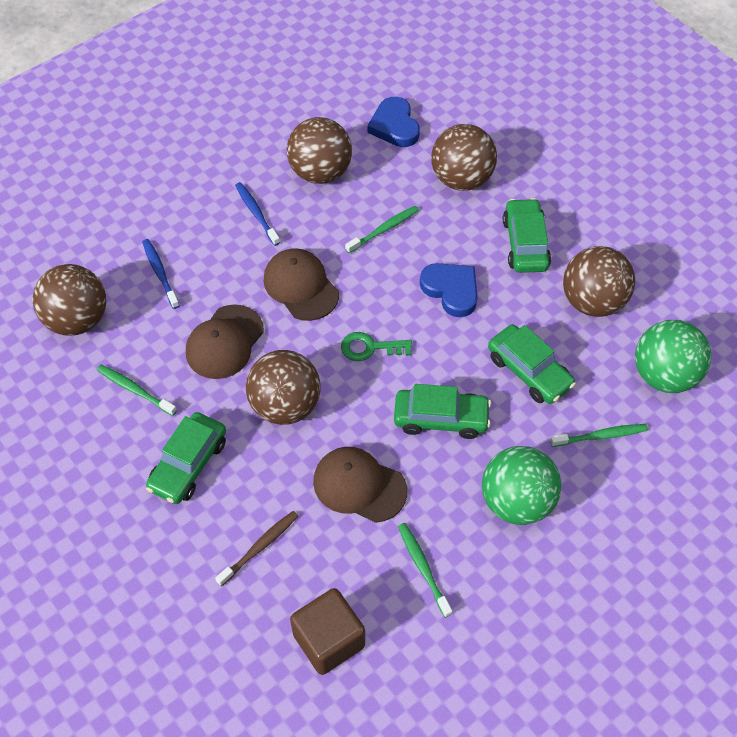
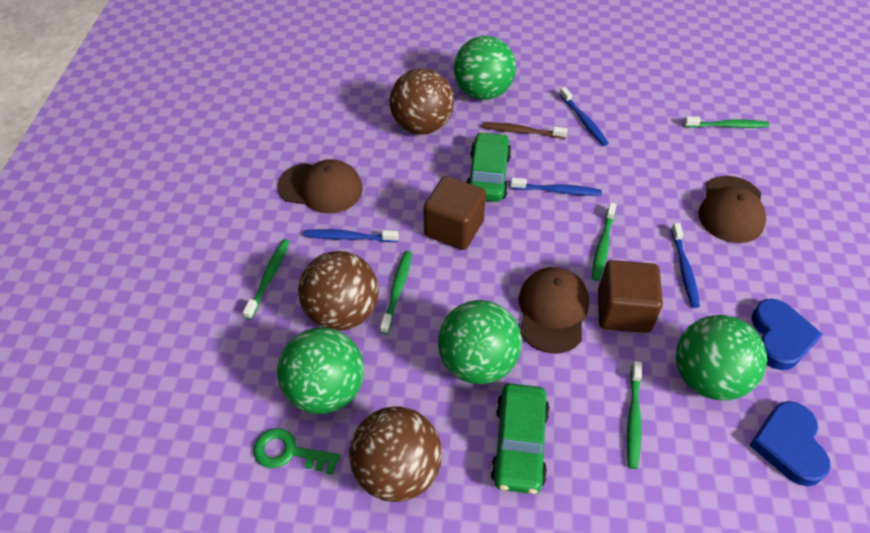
blue toothbrush: 2 -> 4
brown ball: 5 -> 3
brown cube: 1 -> 2
green ball: 2 -> 4
green car: 4 -> 2
green toothbrush: 4 -> 5

